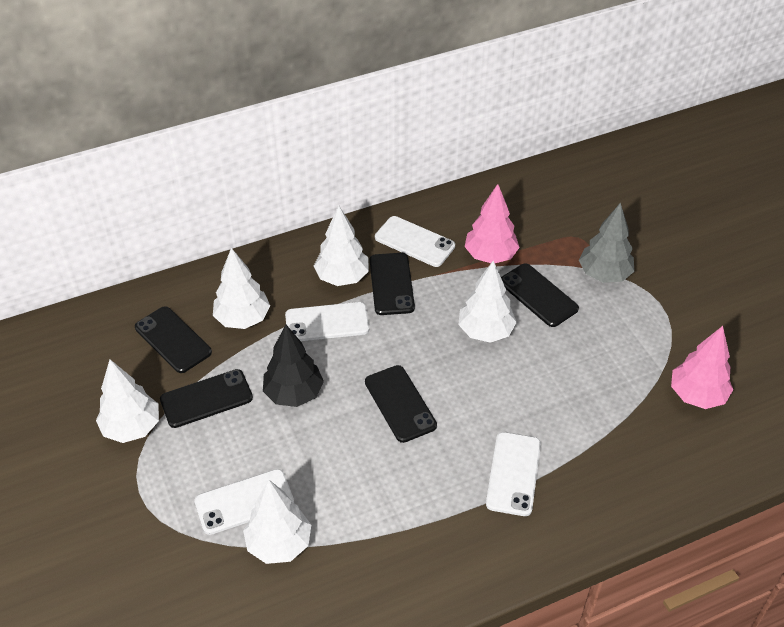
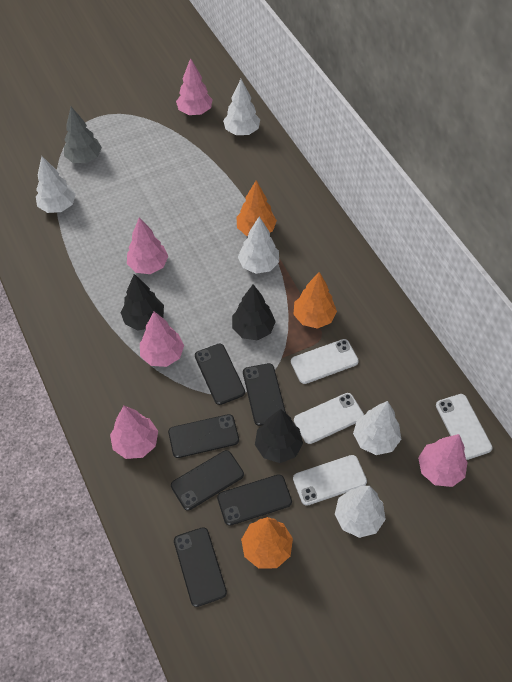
black phone: 5 -> 6
black tree: 1 -> 3
orange tree: 0 -> 3
pink tree: 2 -> 5

